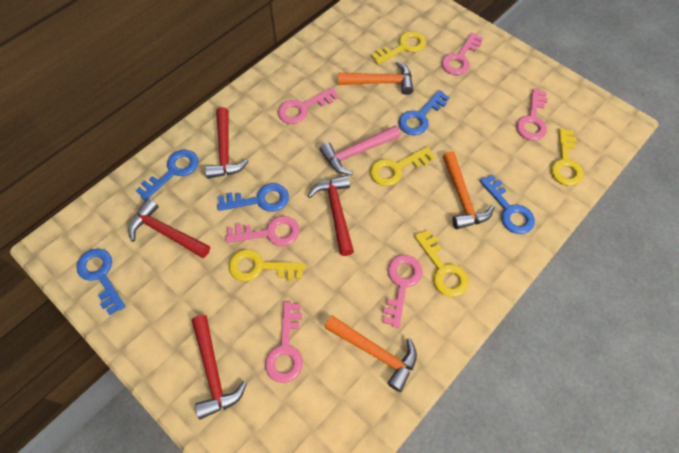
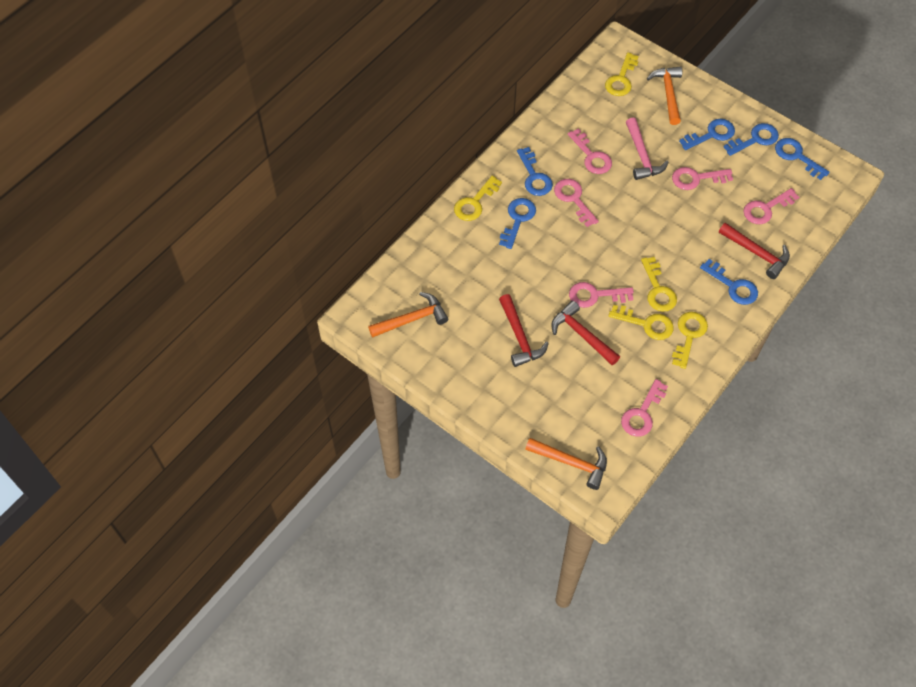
blue key: 5 -> 6
red hammer: 4 -> 3

